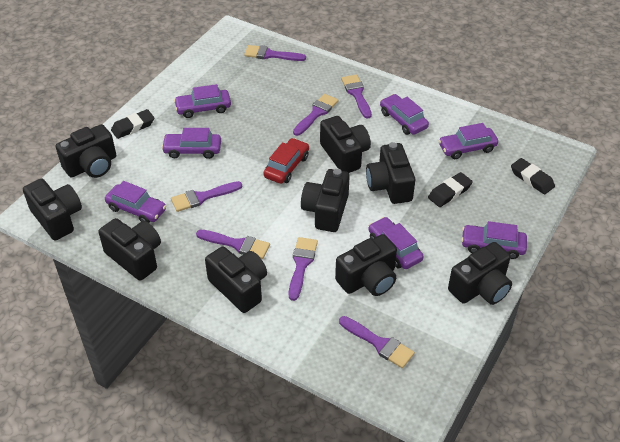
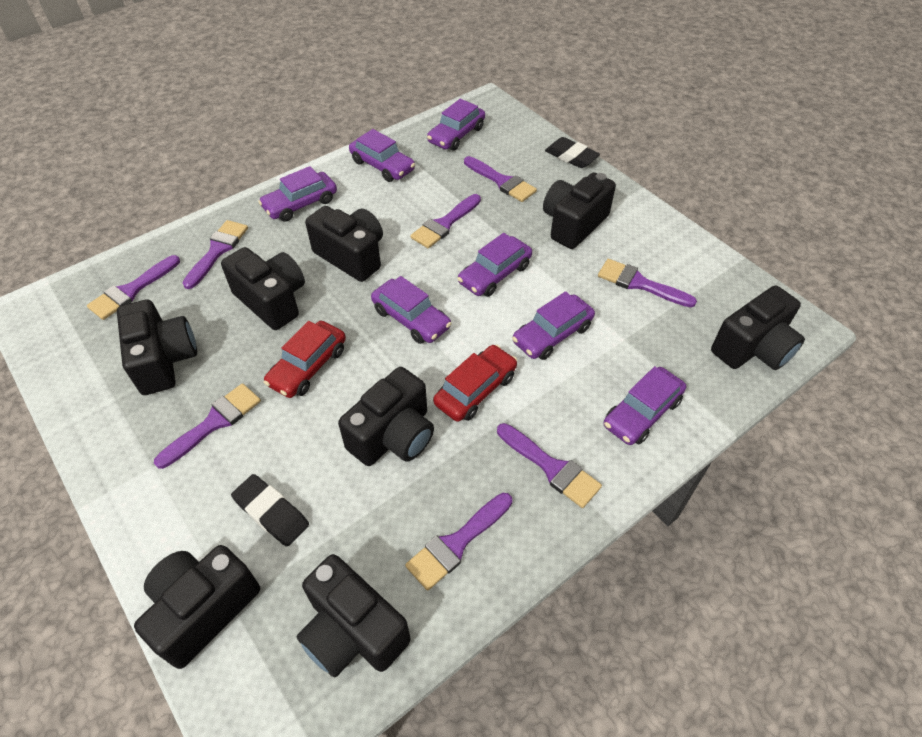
black camera: 9 -> 8
black eraser: 3 -> 2
purple brush: 7 -> 8
red car: 1 -> 2

